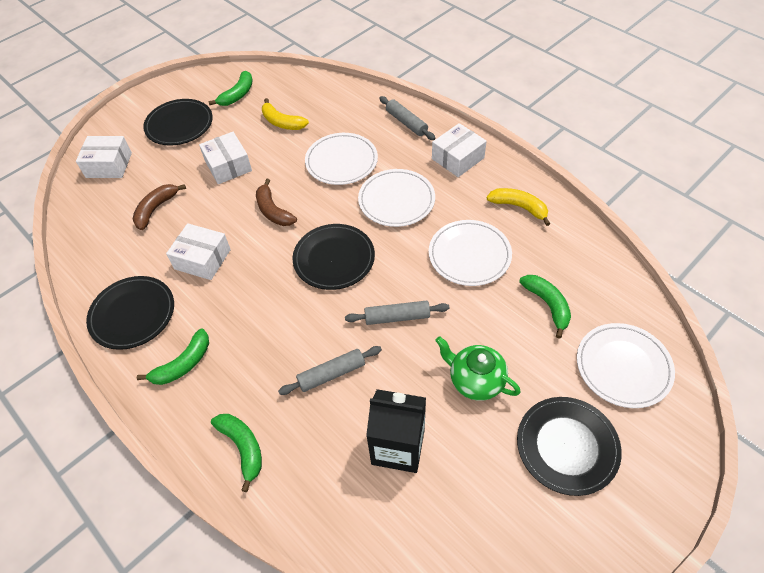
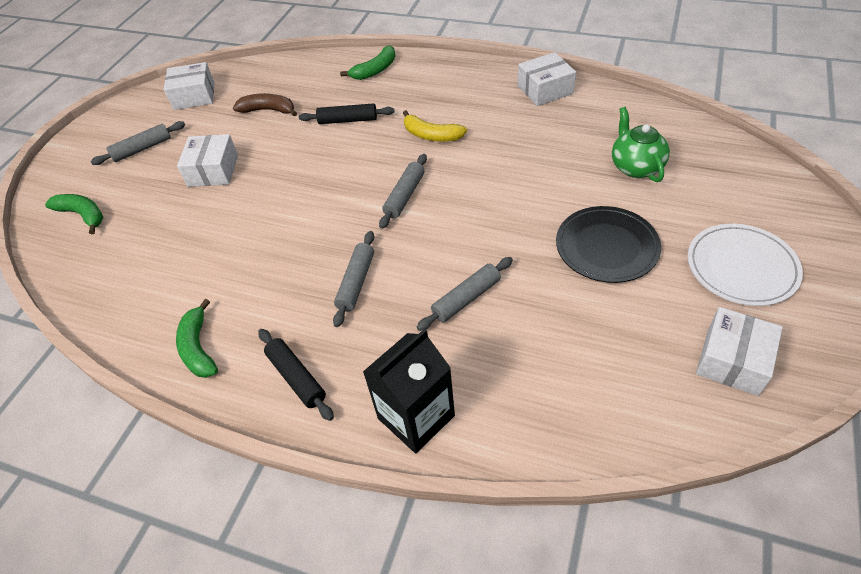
black plate: 4 -> 1
black rolling pin: 0 -> 2
brown banana: 2 -> 1
green banana: 4 -> 3
grey rolling pin: 3 -> 4
white plate: 4 -> 1
yellow banana: 2 -> 1

